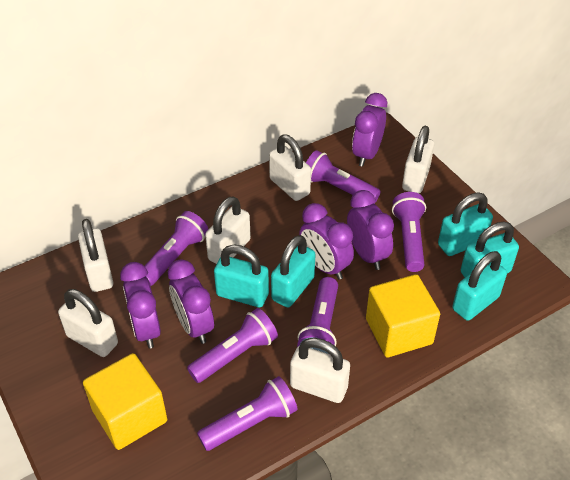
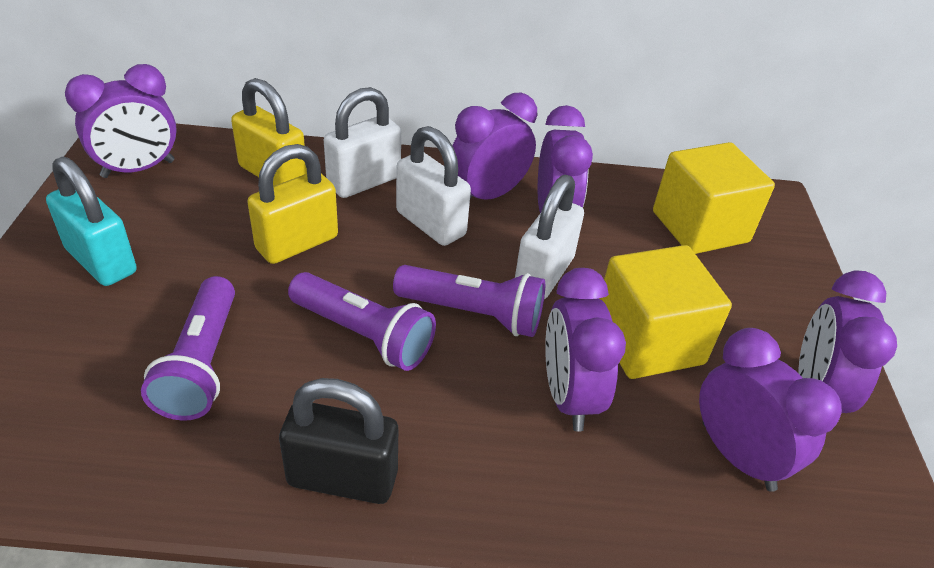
black padlock: 0 -> 1
purple clock: 5 -> 6
purple flashlight: 6 -> 3
turquoise padlock: 5 -> 1
white padlock: 6 -> 3
yellow padlock: 0 -> 2

